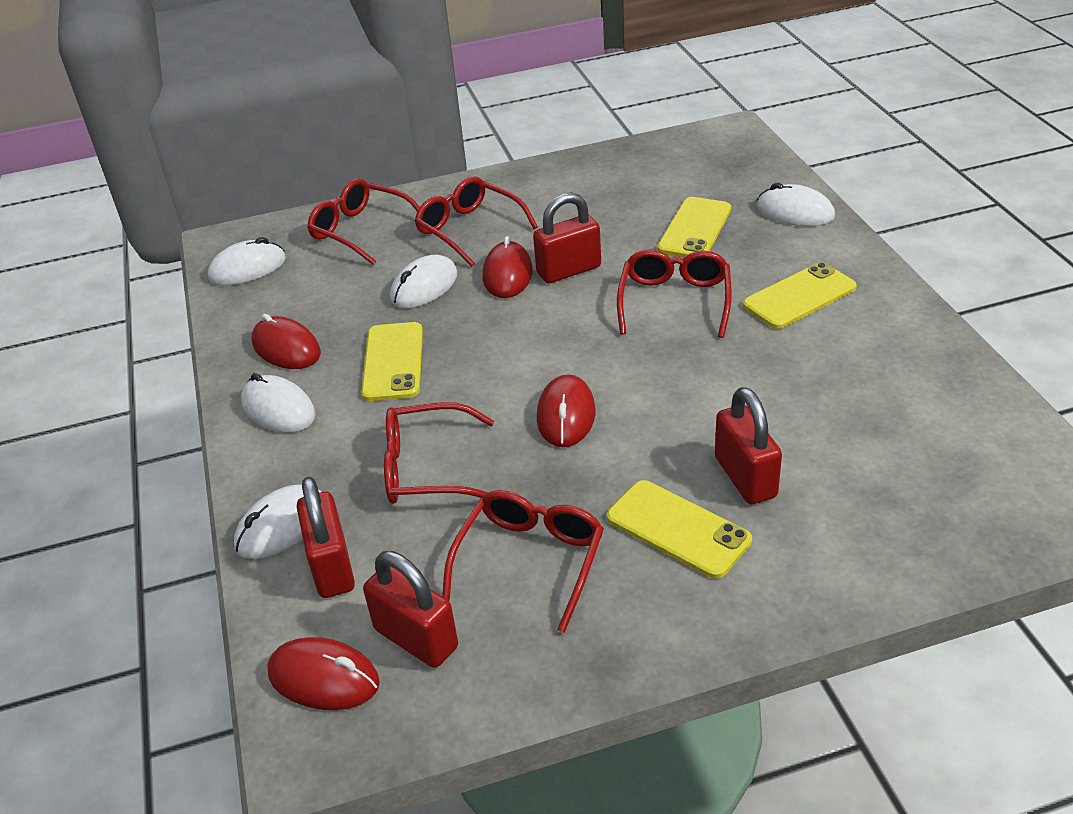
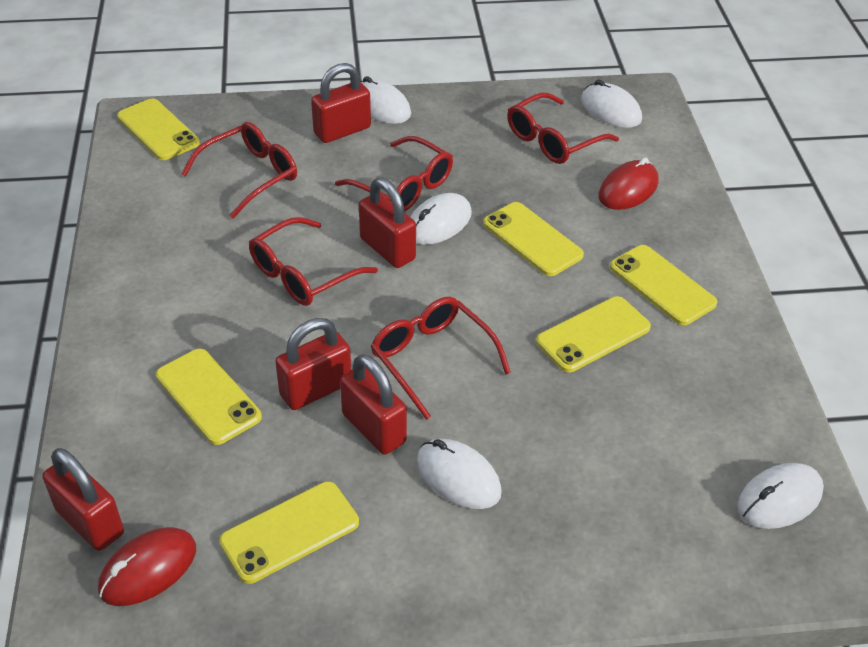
red mouse: 4 -> 2
red padlock: 4 -> 5
yellow phone: 4 -> 6

